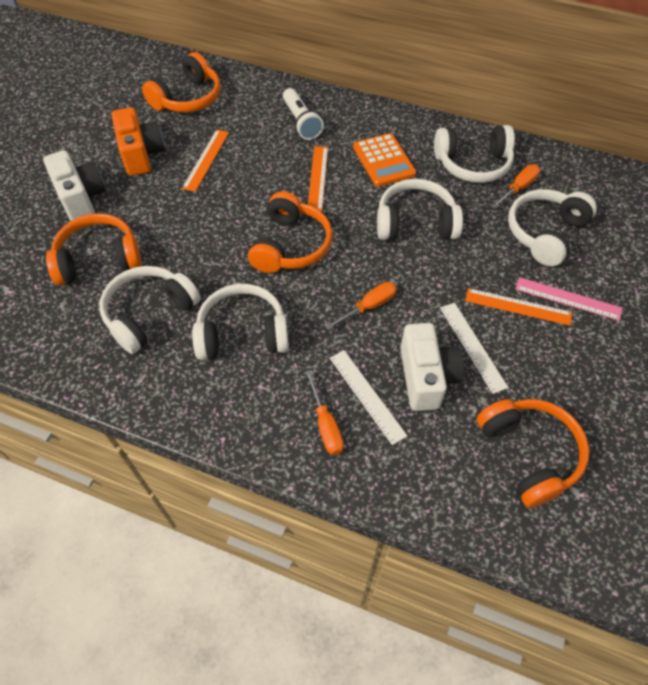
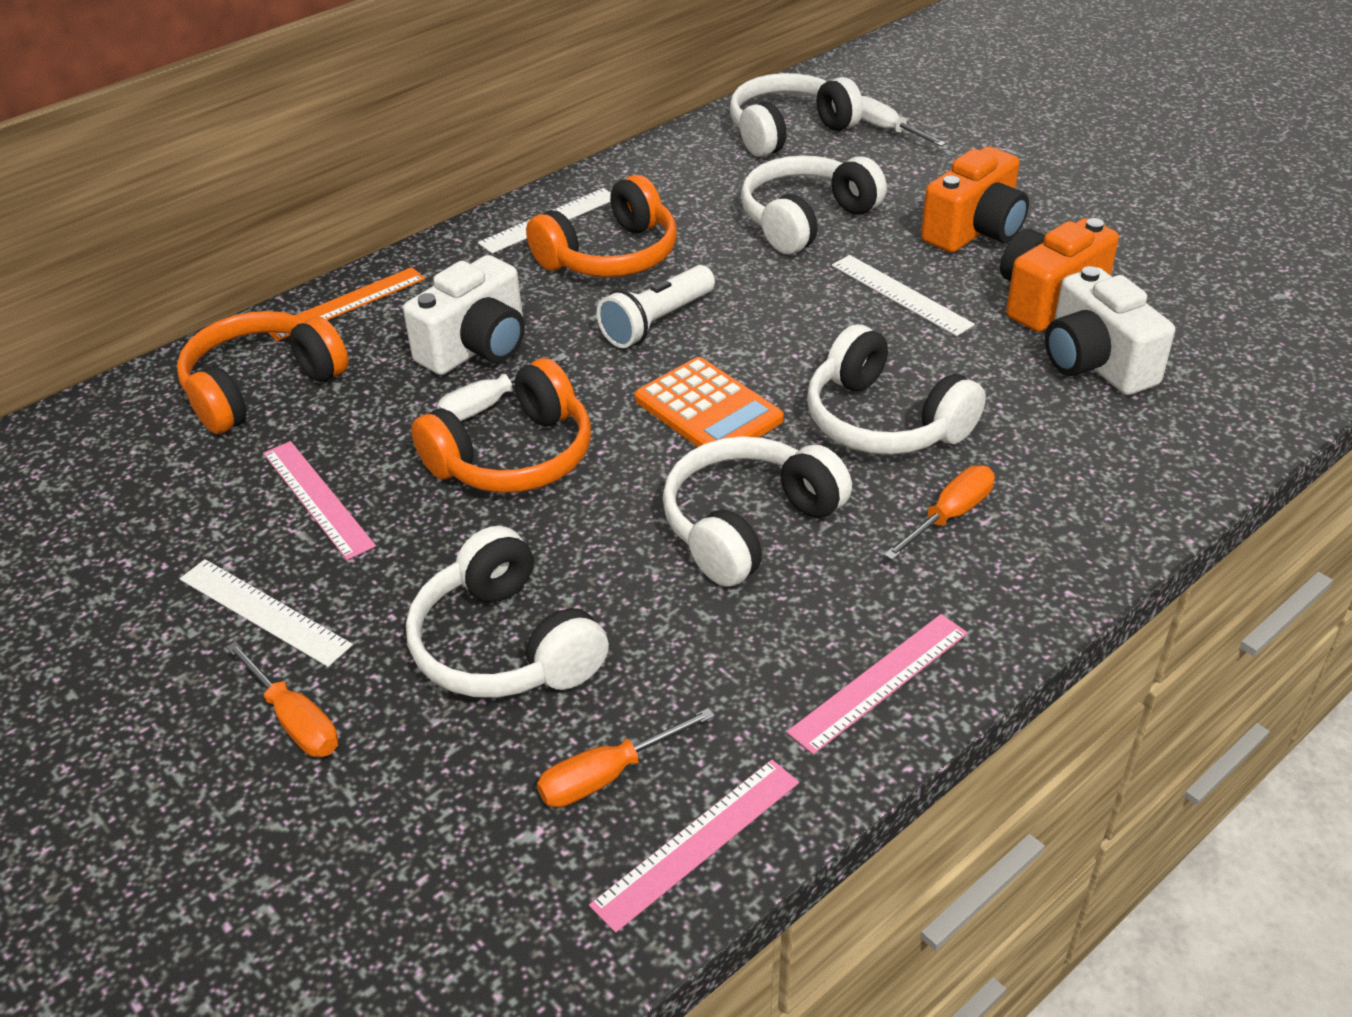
orange camera: 1 -> 2
orange headphones: 4 -> 3
orange ruler: 3 -> 1
pink ruler: 1 -> 3
white ruler: 2 -> 3
white screwdriver: 0 -> 2

